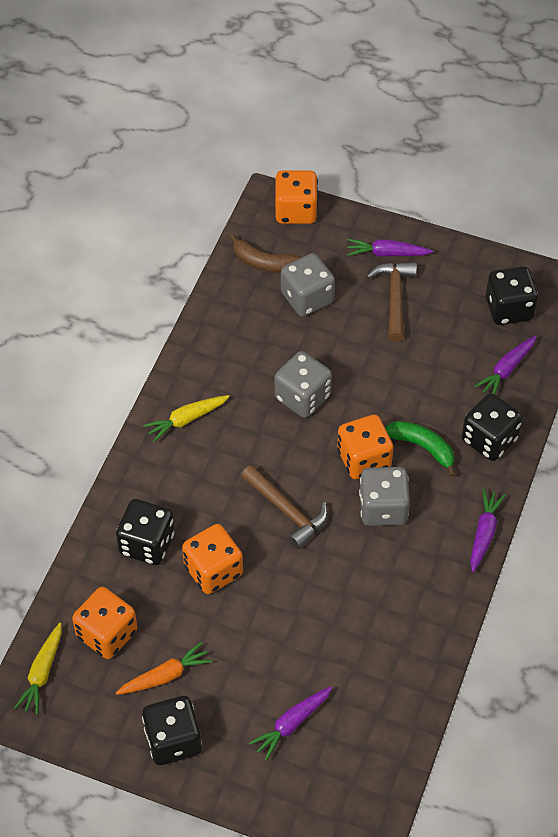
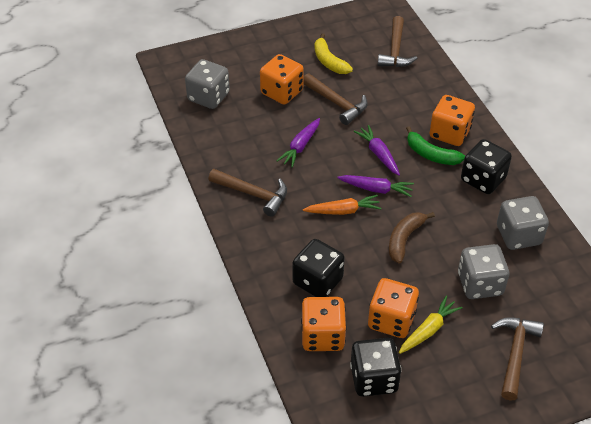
black dice: 4 -> 3
brown hammer: 2 -> 4
purple carrot: 4 -> 3
yellow banana: 0 -> 1
yellow carrot: 2 -> 1

